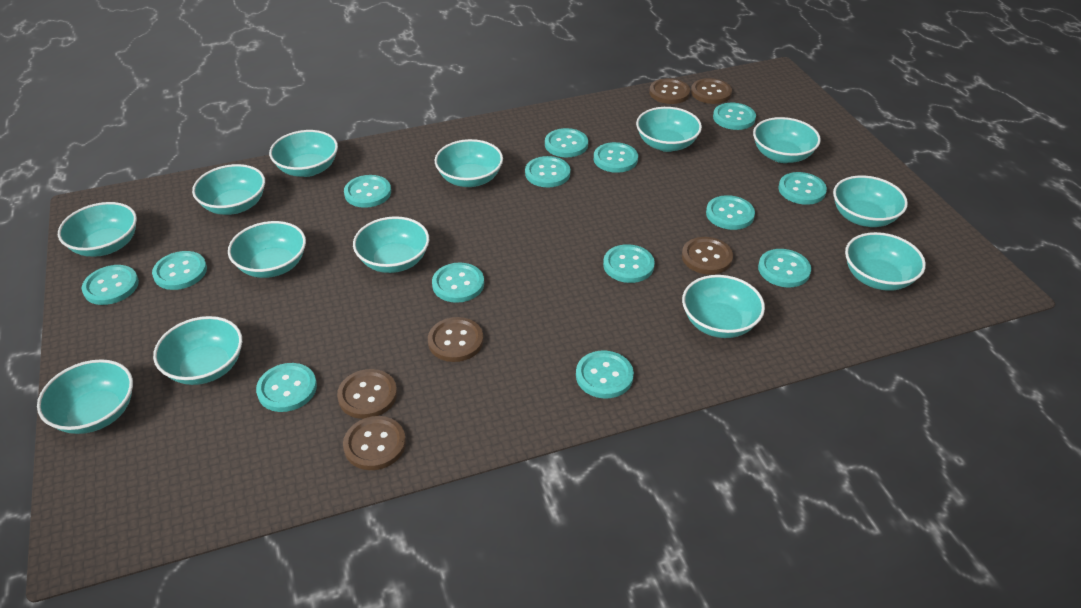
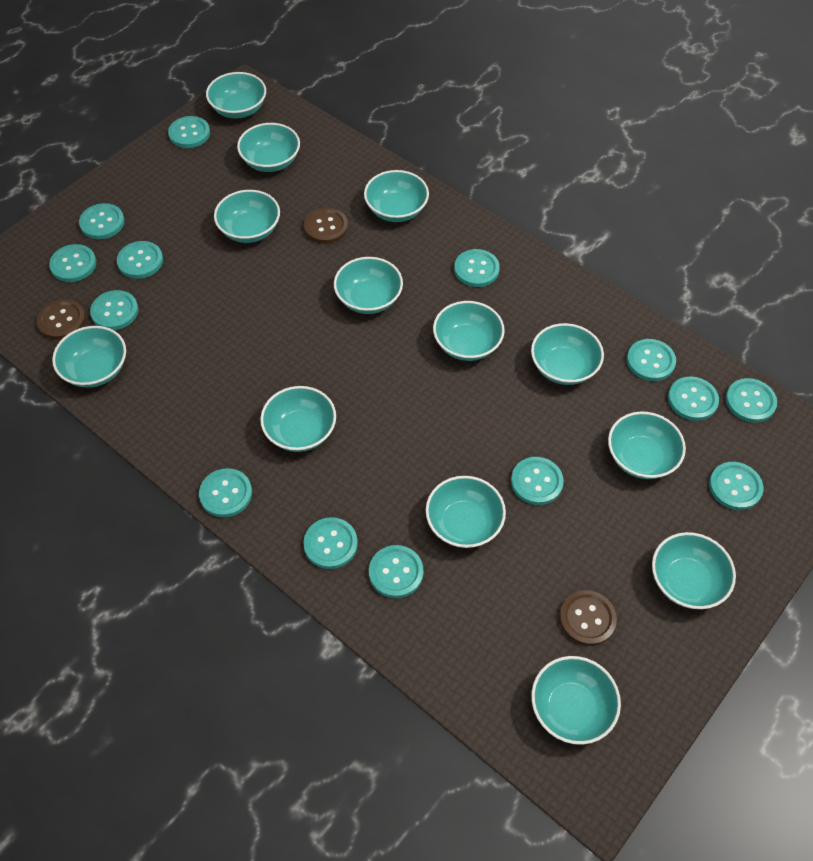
brown button: 6 -> 3

